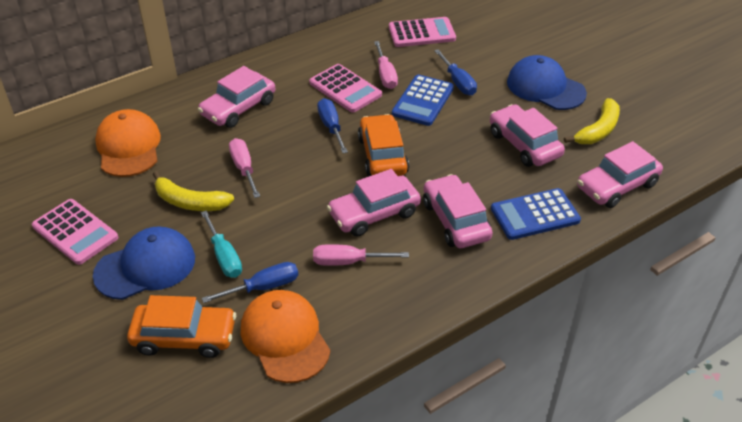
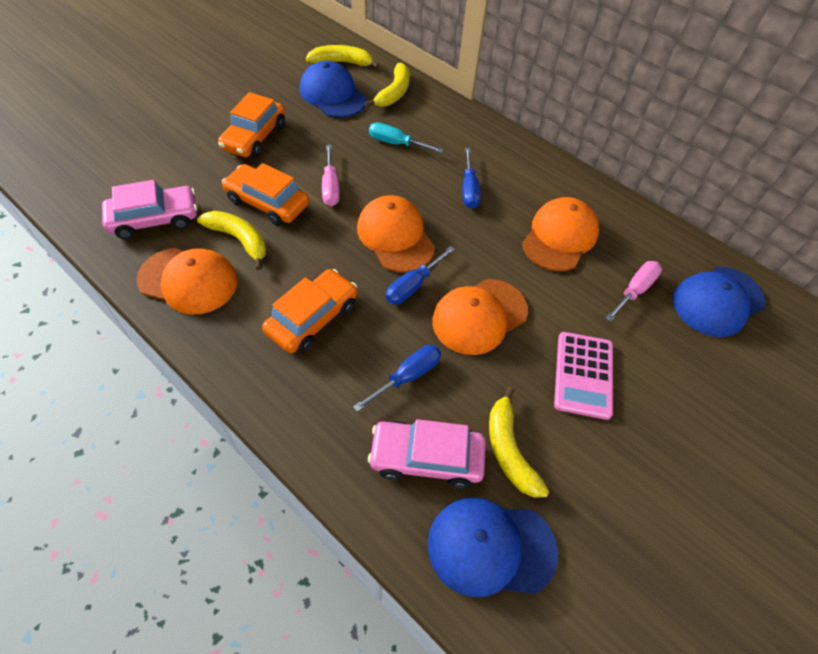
blue calculator: 2 -> 0
blue cap: 2 -> 3
orange cap: 2 -> 4
orange car: 2 -> 3
pink calculator: 3 -> 1
pink car: 5 -> 2
pink screwdriver: 3 -> 2
yellow banana: 2 -> 4

